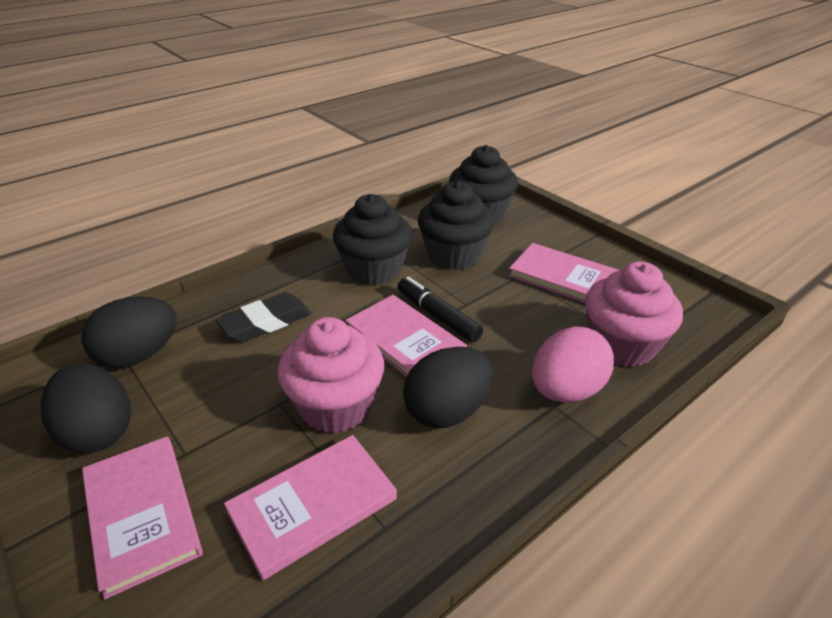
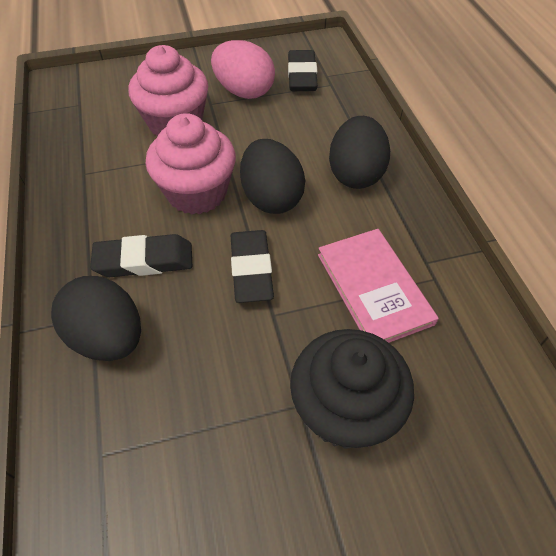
black cupcake: 3 -> 1
black eraser: 1 -> 3
black marker: 1 -> 0
pink book: 4 -> 1

